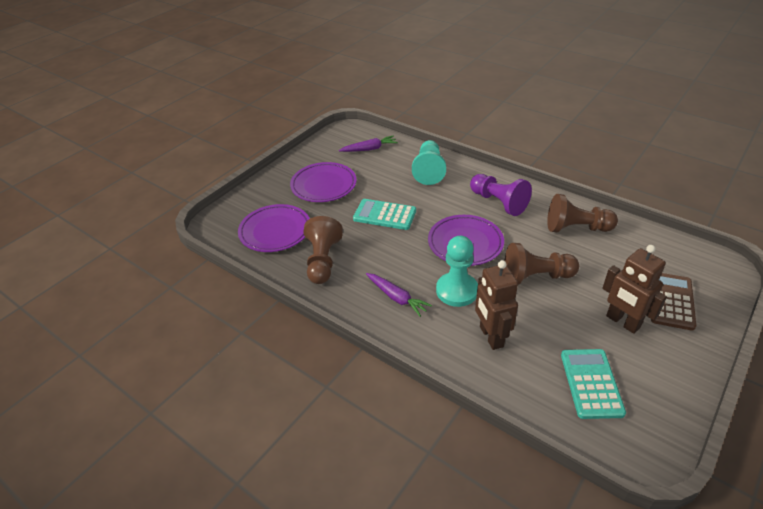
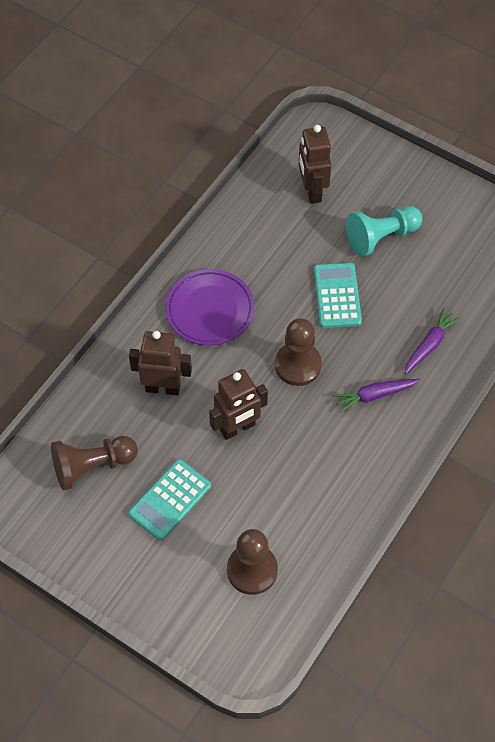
brown calculator: 1 -> 0
brown robot: 2 -> 3
purple pawn: 1 -> 0
purple plate: 3 -> 1
turquoise pawn: 2 -> 1

